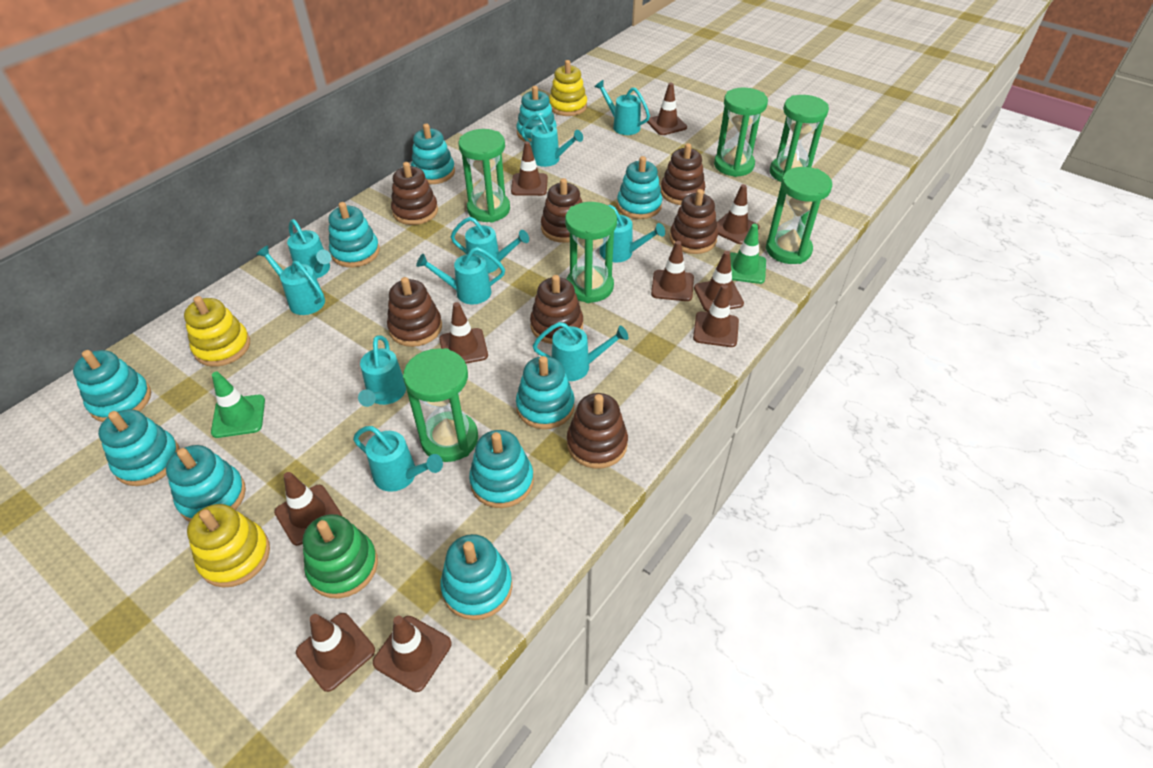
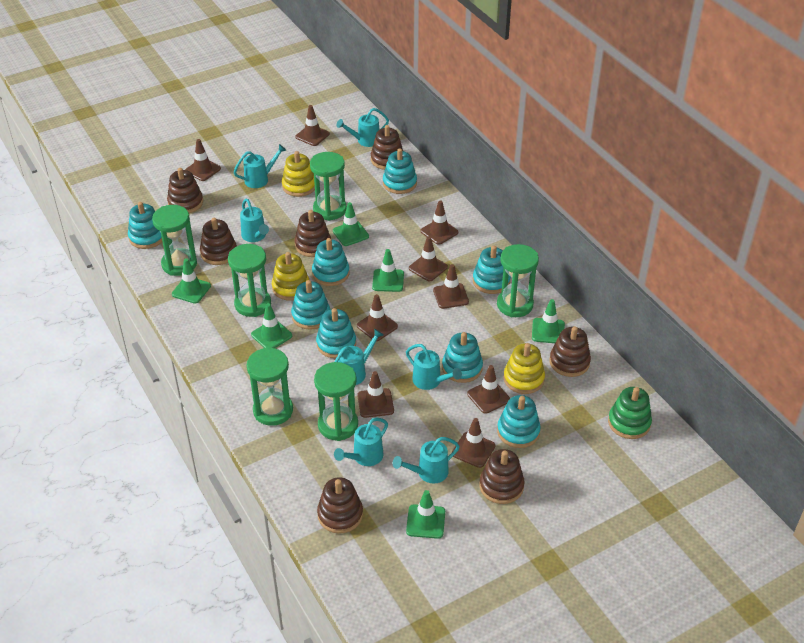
brown traffic cone: 10 -> 9
green traffic cone: 2 -> 6
turquoise stacking toy: 10 -> 8
turquoise watering can: 10 -> 7

